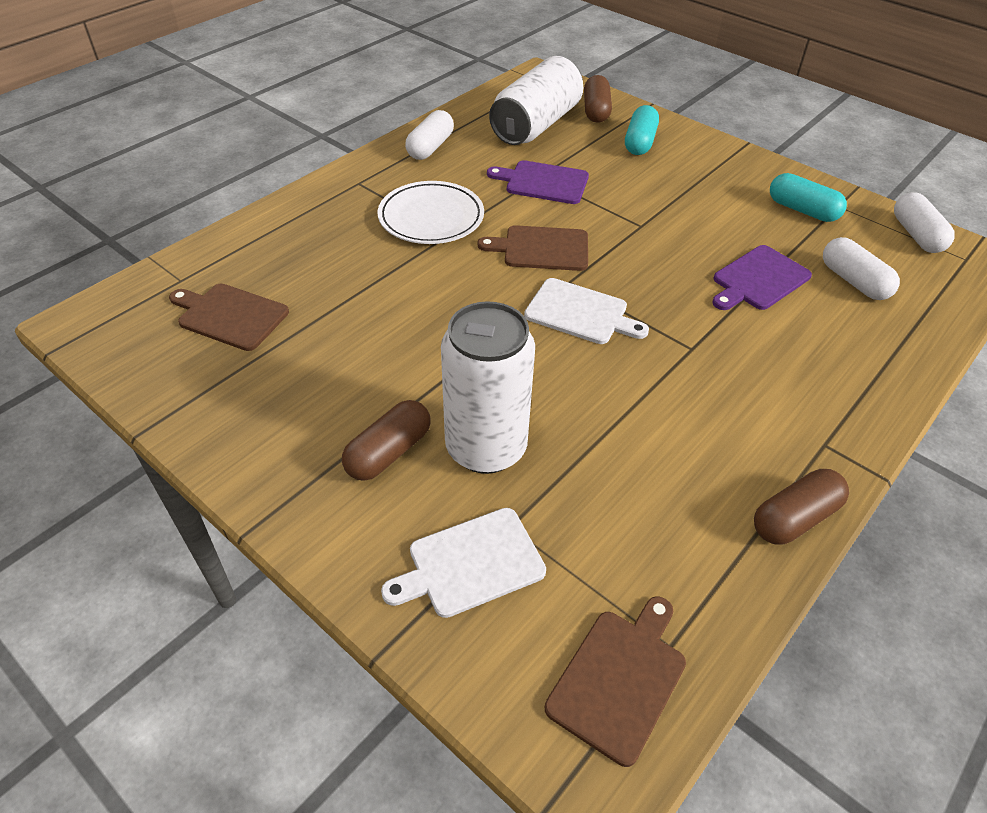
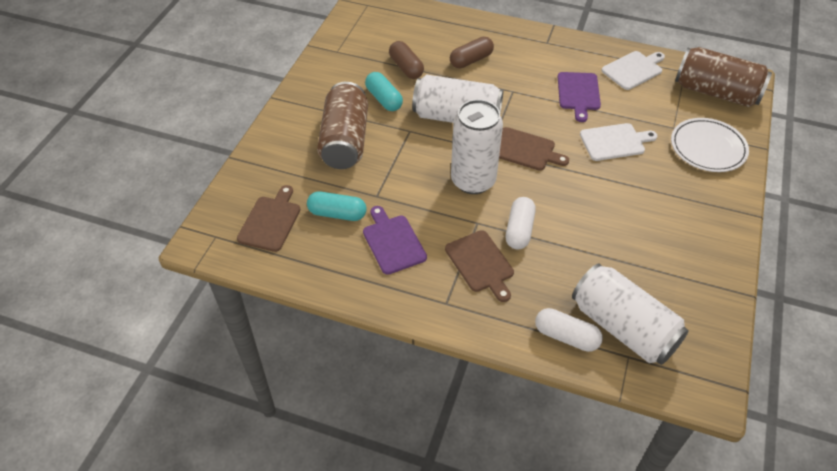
brown can: 0 -> 2
brown capsule: 3 -> 2
white can: 2 -> 3
white capsule: 3 -> 2

